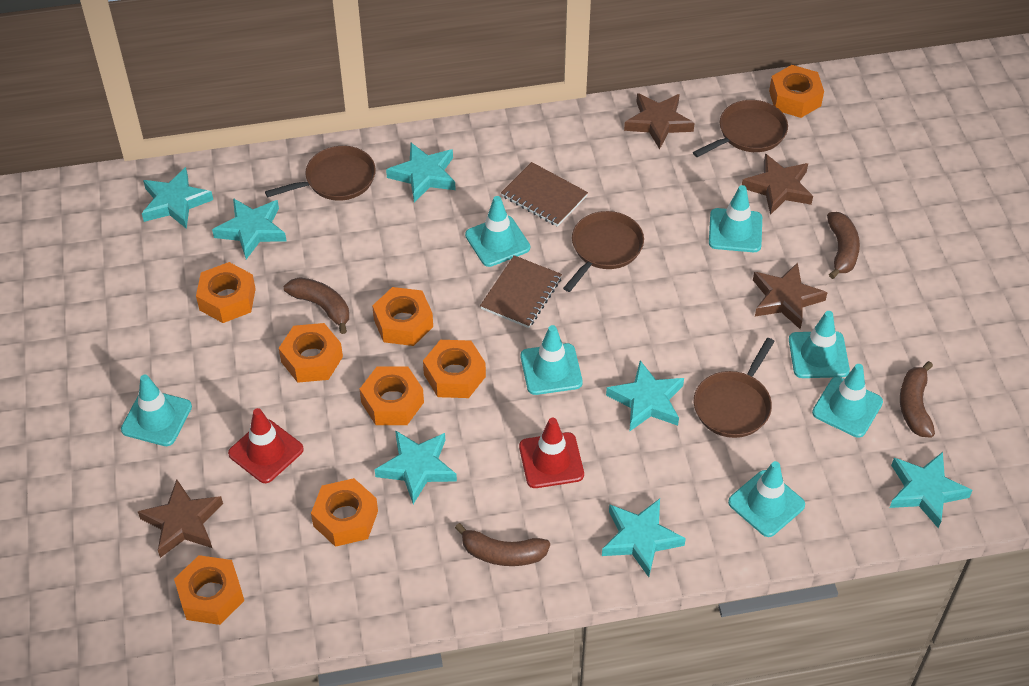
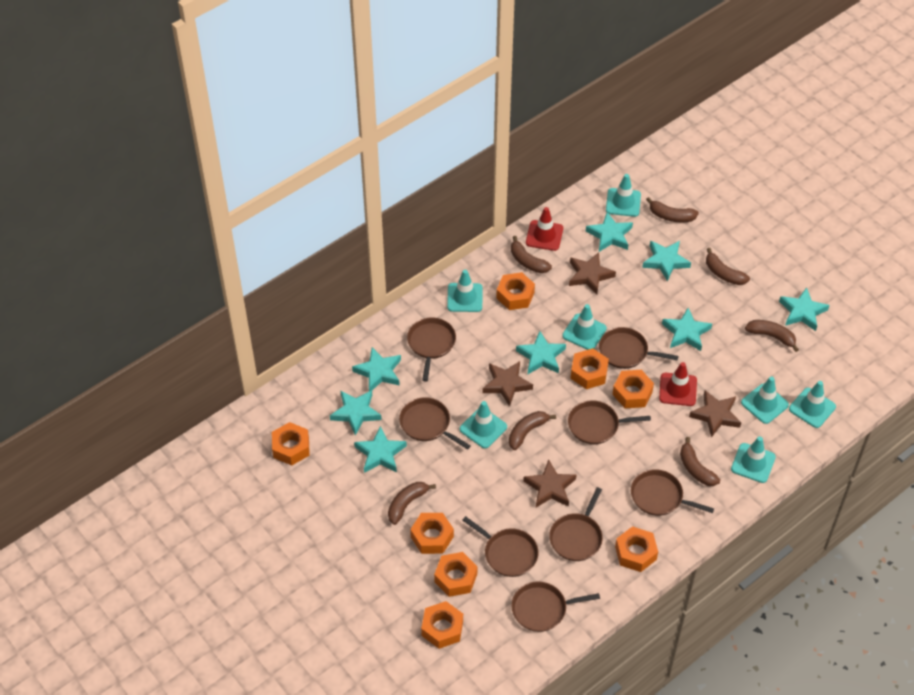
brown banana: 4 -> 7
brown notebook: 2 -> 0
brown pan: 4 -> 8
turquoise star: 7 -> 8

